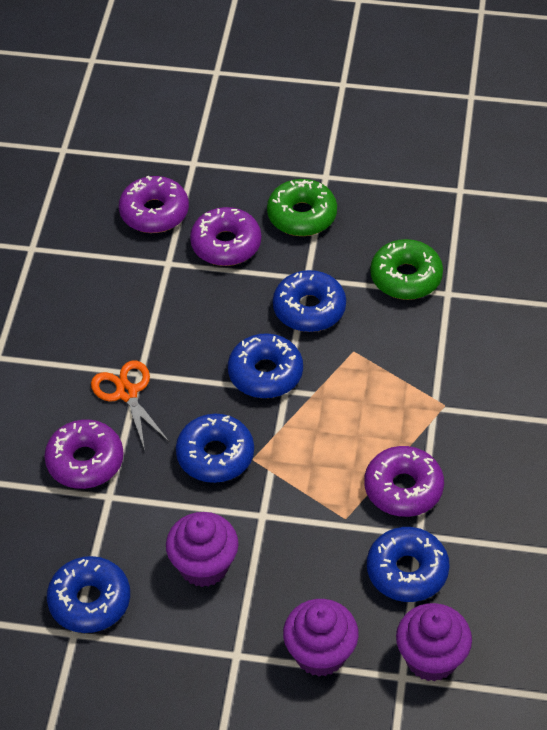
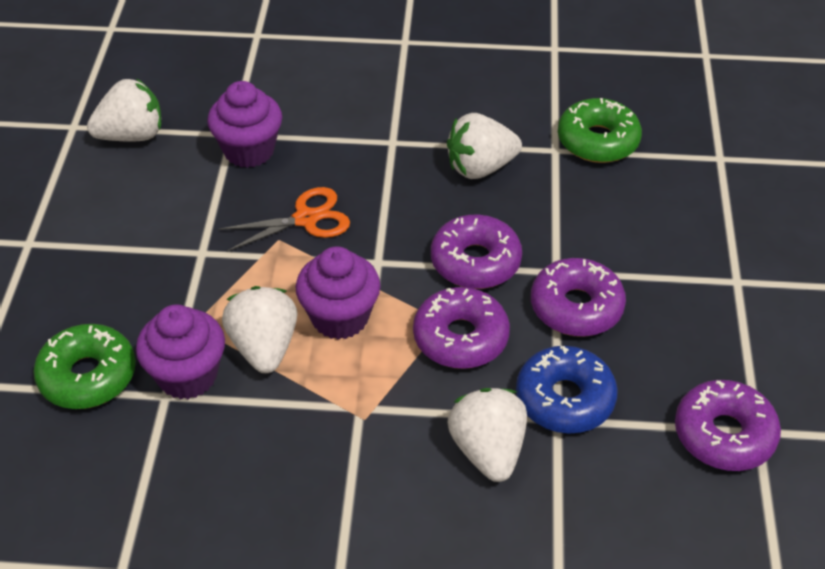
blue donut: 5 -> 1
white strawberry: 0 -> 4

